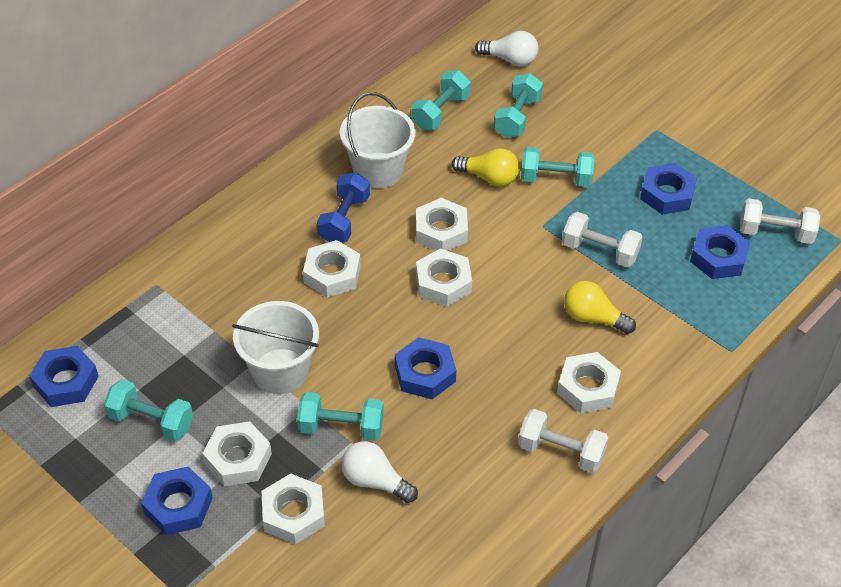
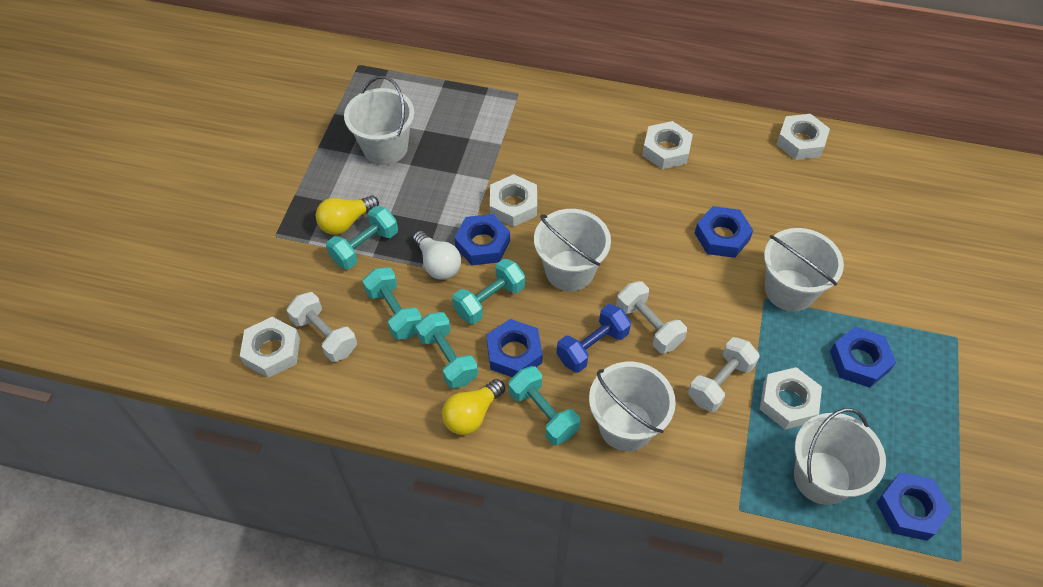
white bucket: 2 -> 5
white light bulb: 2 -> 1
white nut: 6 -> 5

